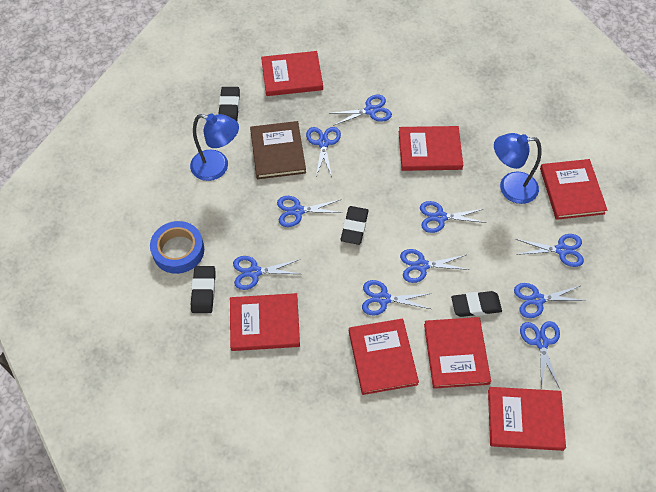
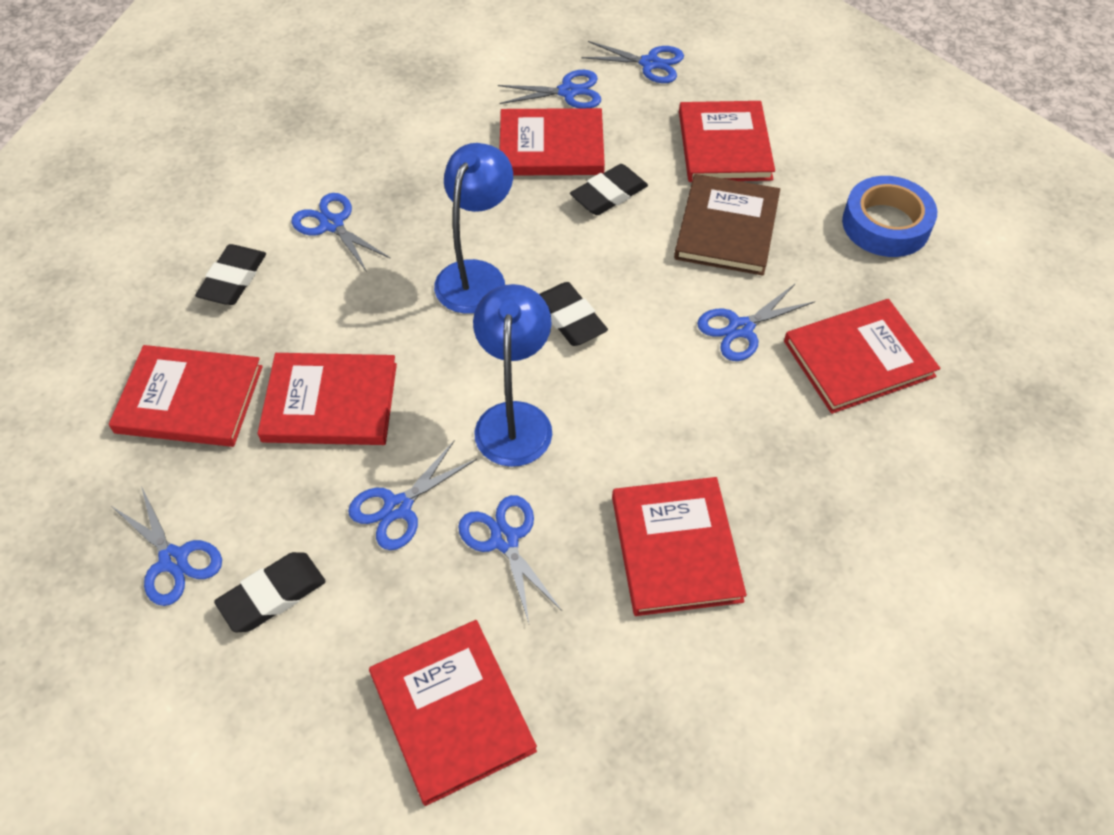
blue scissors: 10 -> 7

